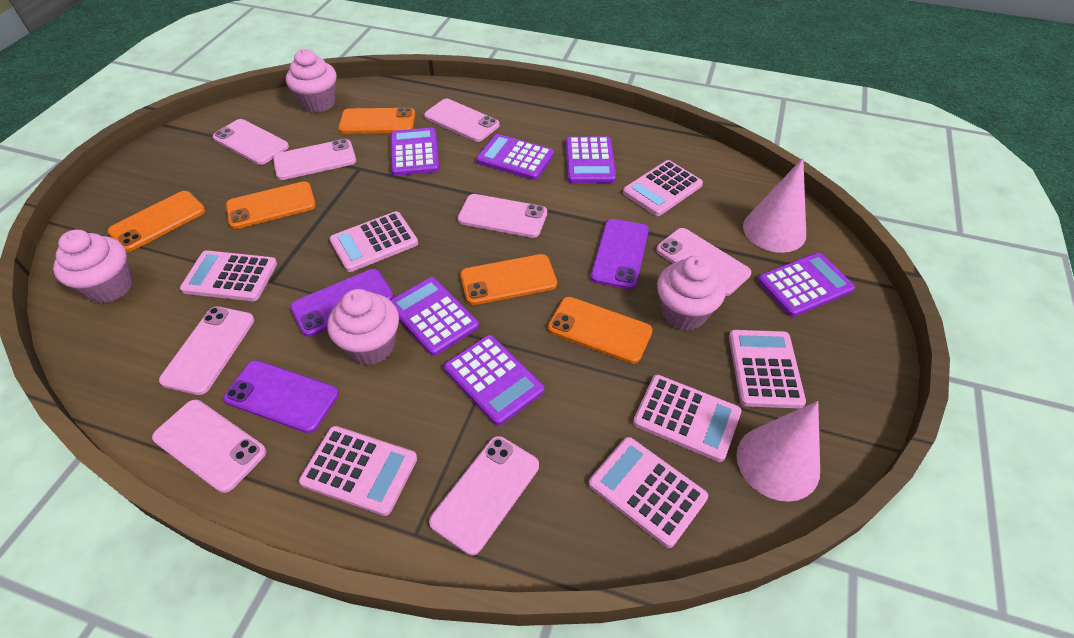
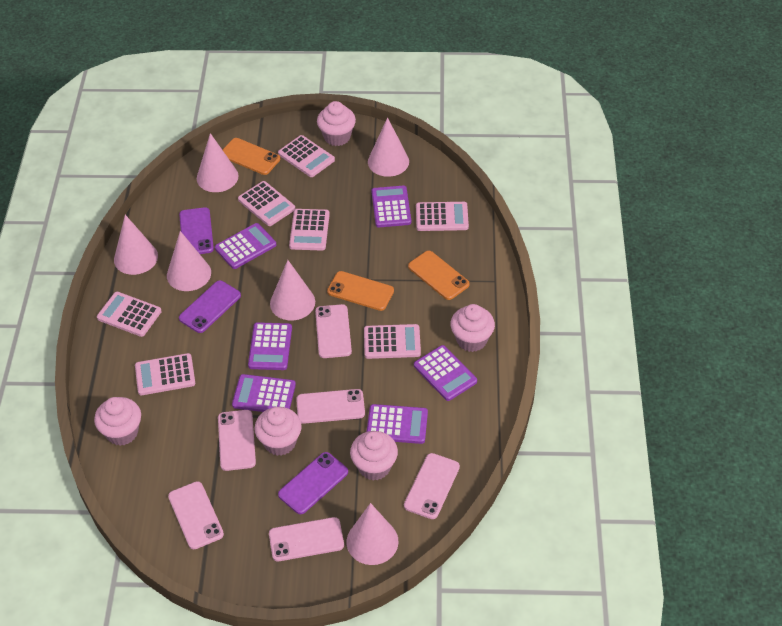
orange phone: 5 -> 3
pink cone: 2 -> 6
pink cupcake: 4 -> 5
pink phone: 8 -> 6

